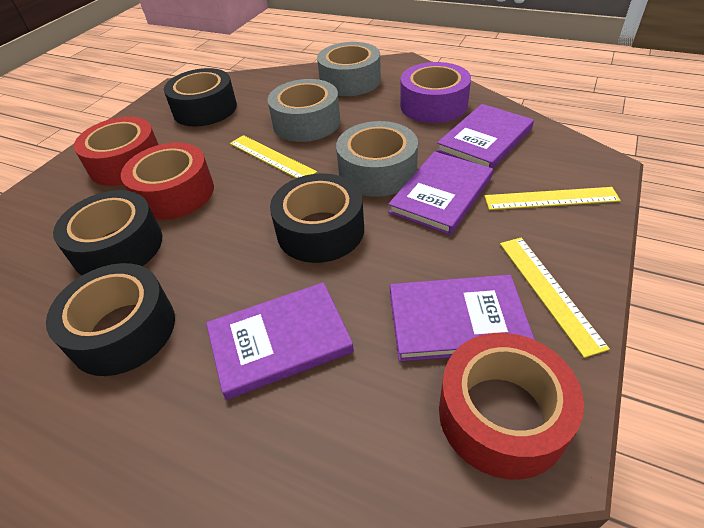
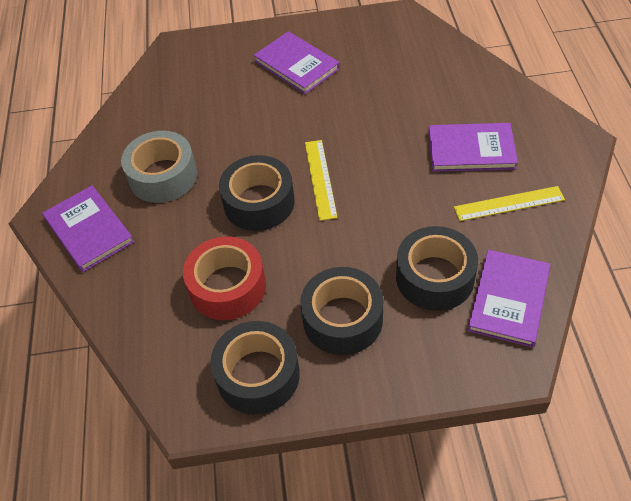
grey tape: 3 -> 1
purple tape: 1 -> 0
red tape: 3 -> 1
yellow ruler: 3 -> 2

